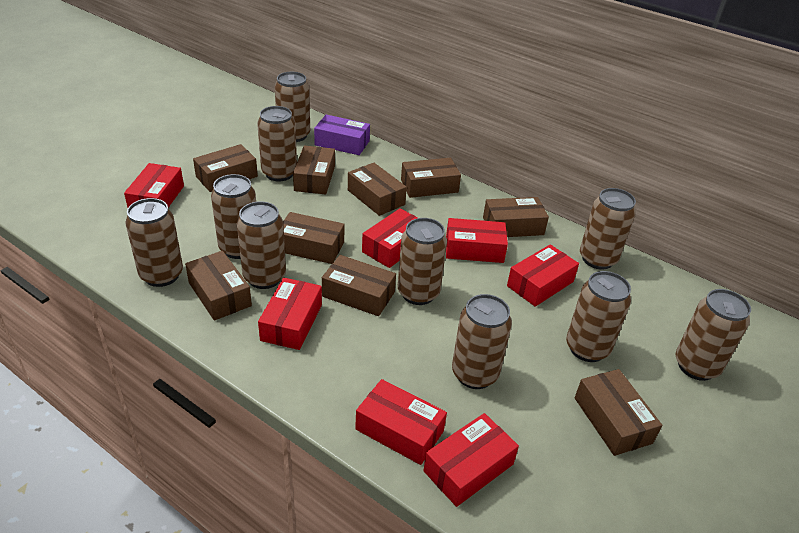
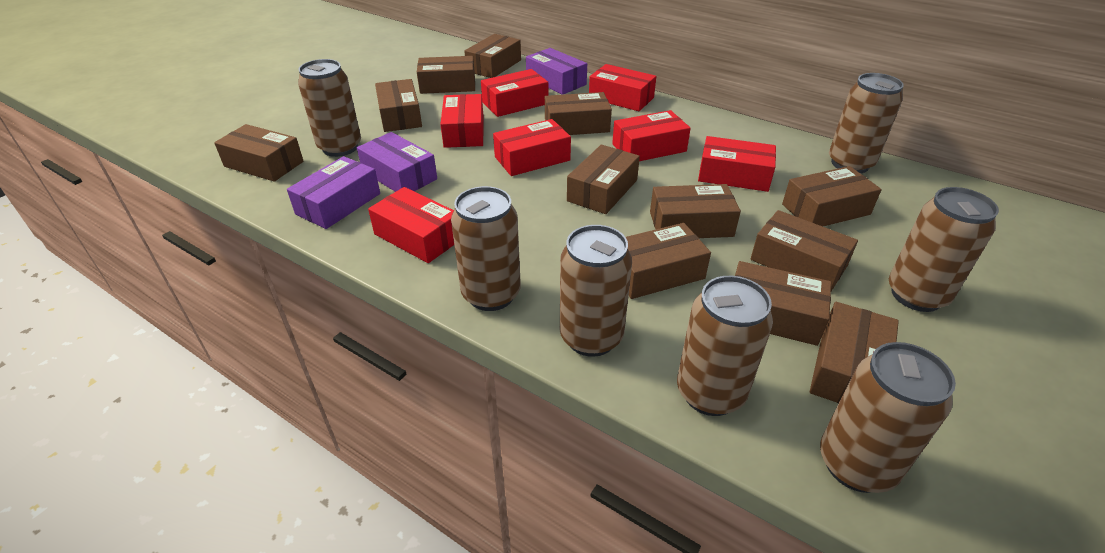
brown box: 9 -> 12
brown can: 10 -> 7
purple box: 1 -> 3

